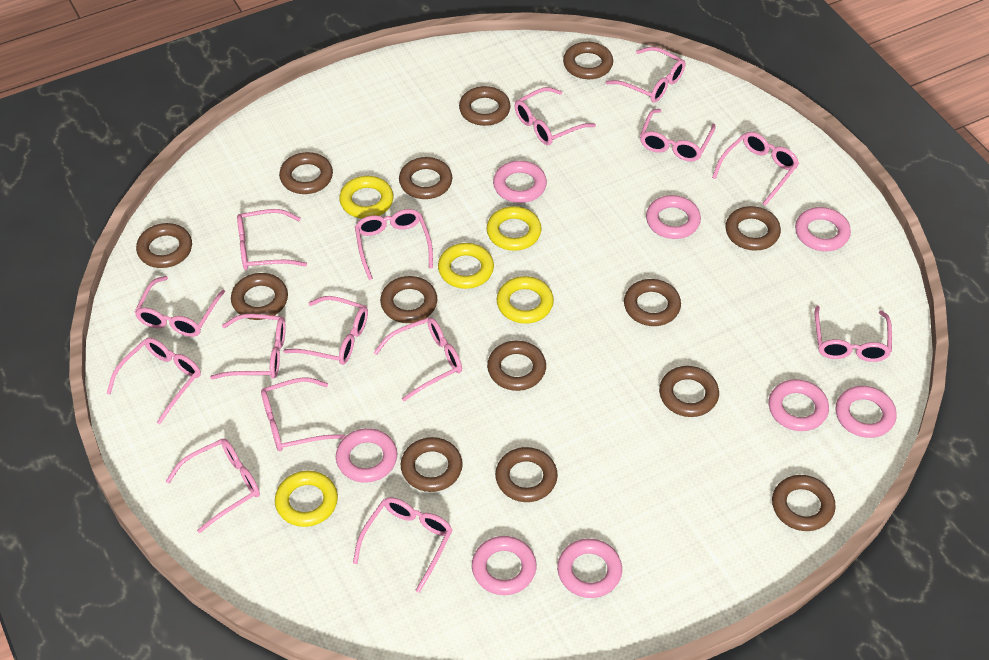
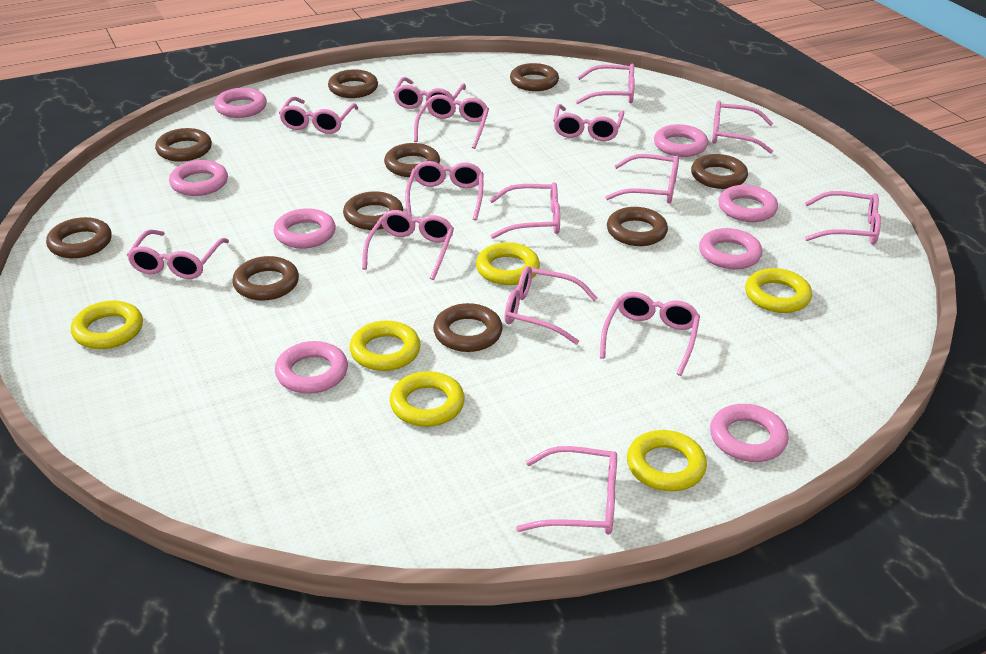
brown ring: 14 -> 10
yellow ring: 5 -> 6

